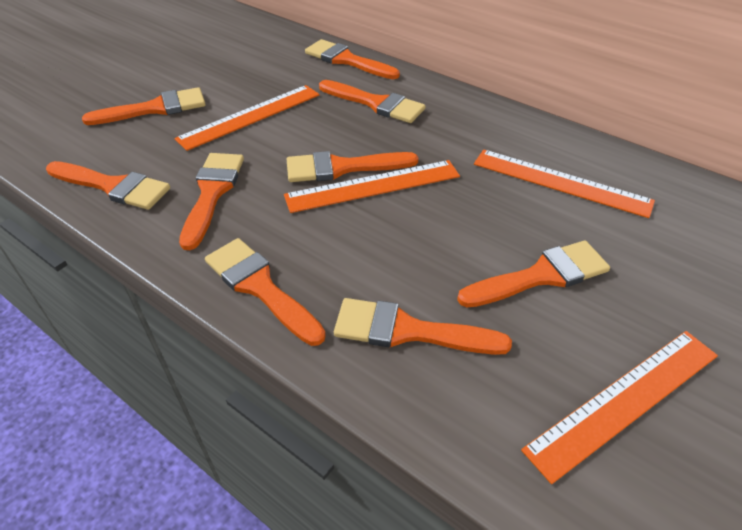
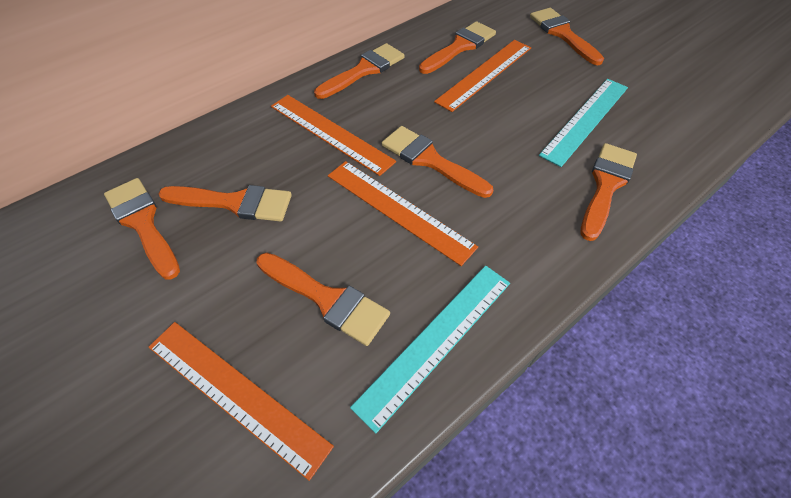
orange brush: 9 -> 8
turquoise ruler: 0 -> 2

